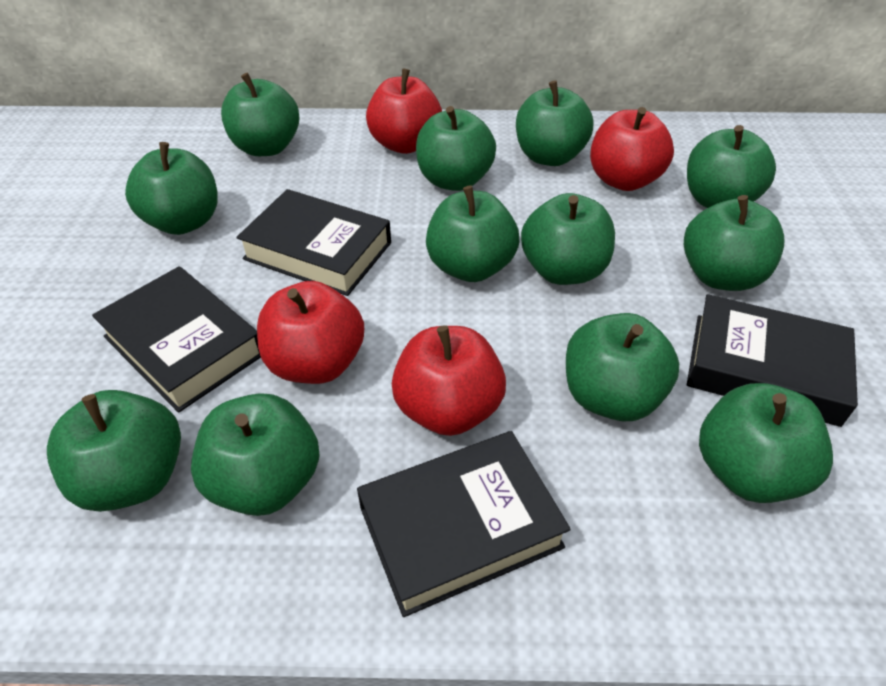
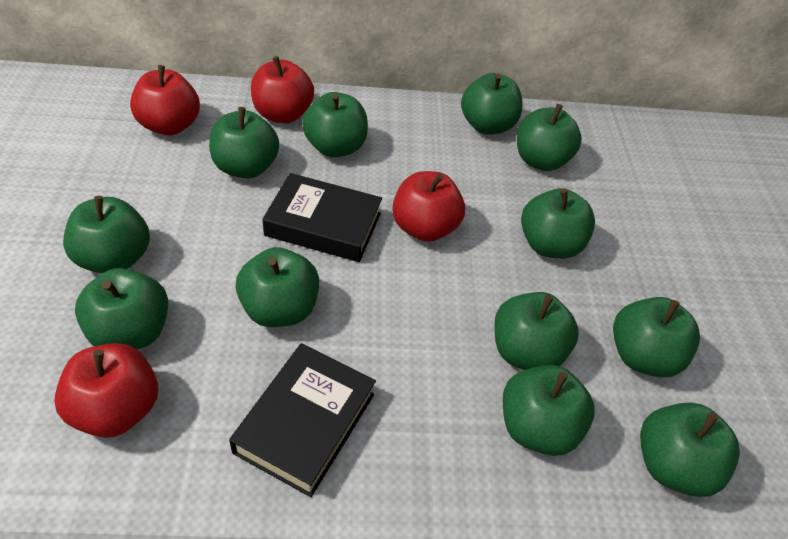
black book: 4 -> 2

